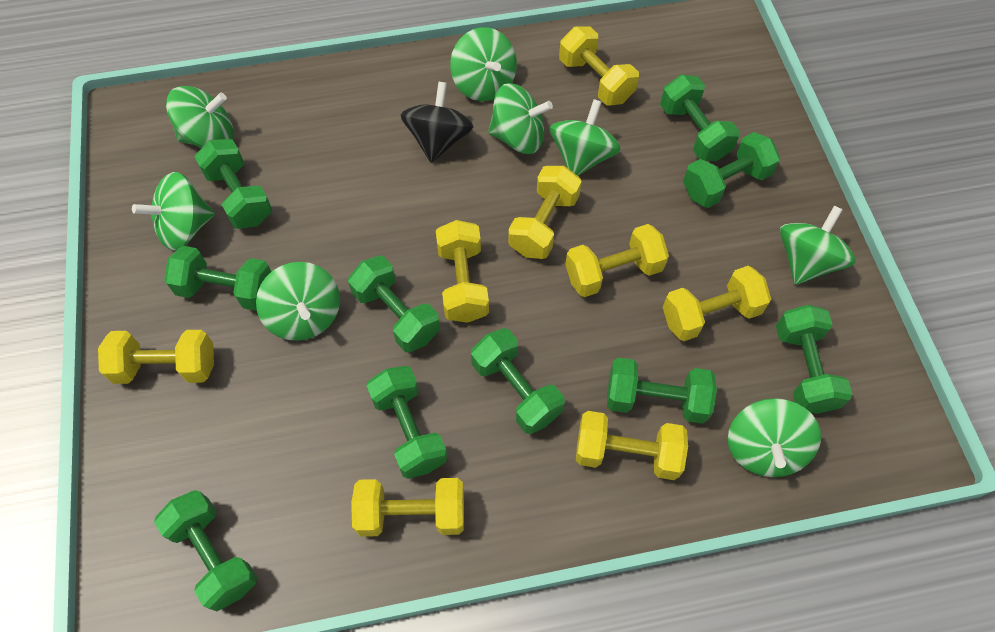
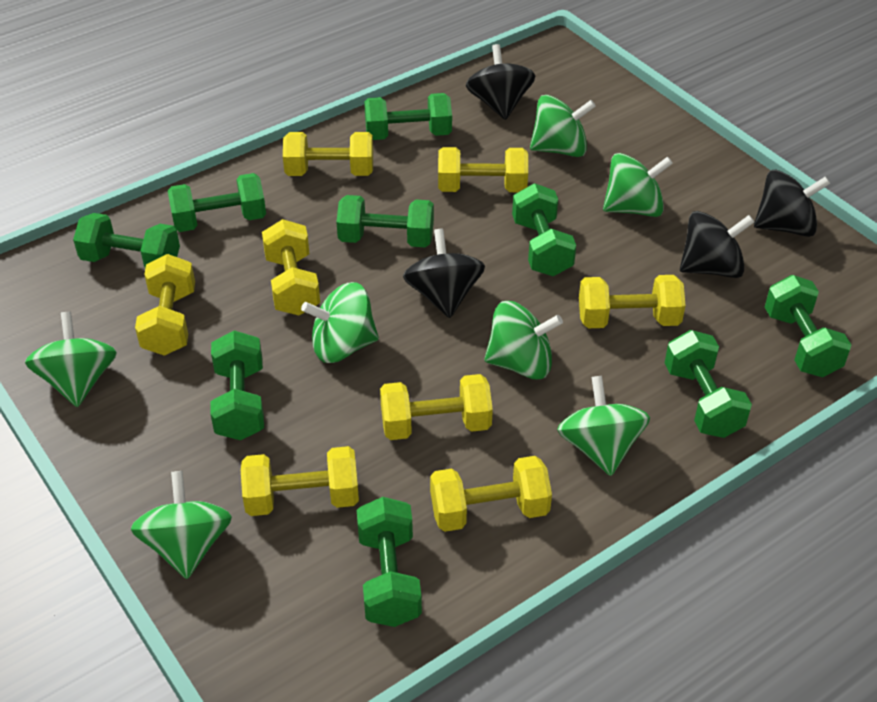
black spinning top: 1 -> 4
green dumbbell: 10 -> 9
green spinning top: 8 -> 7

